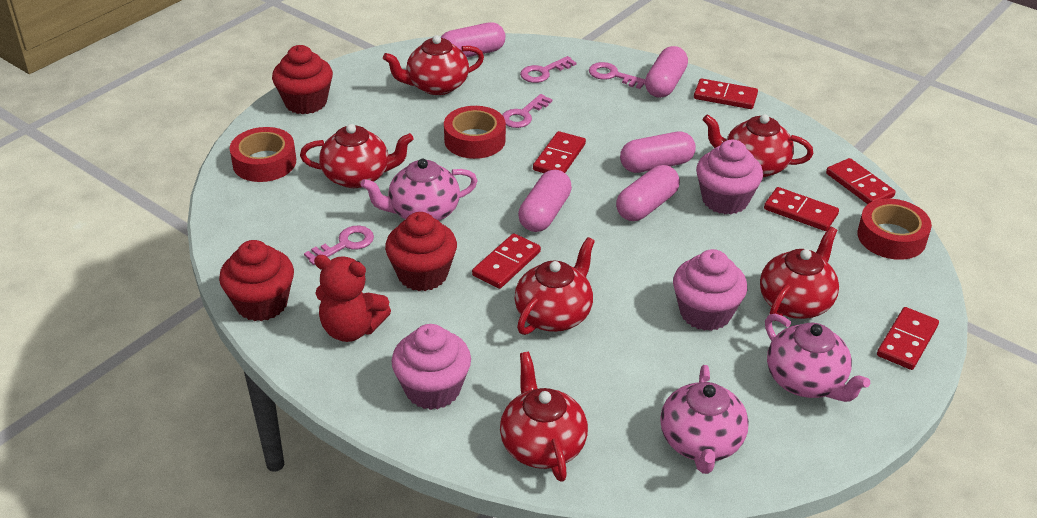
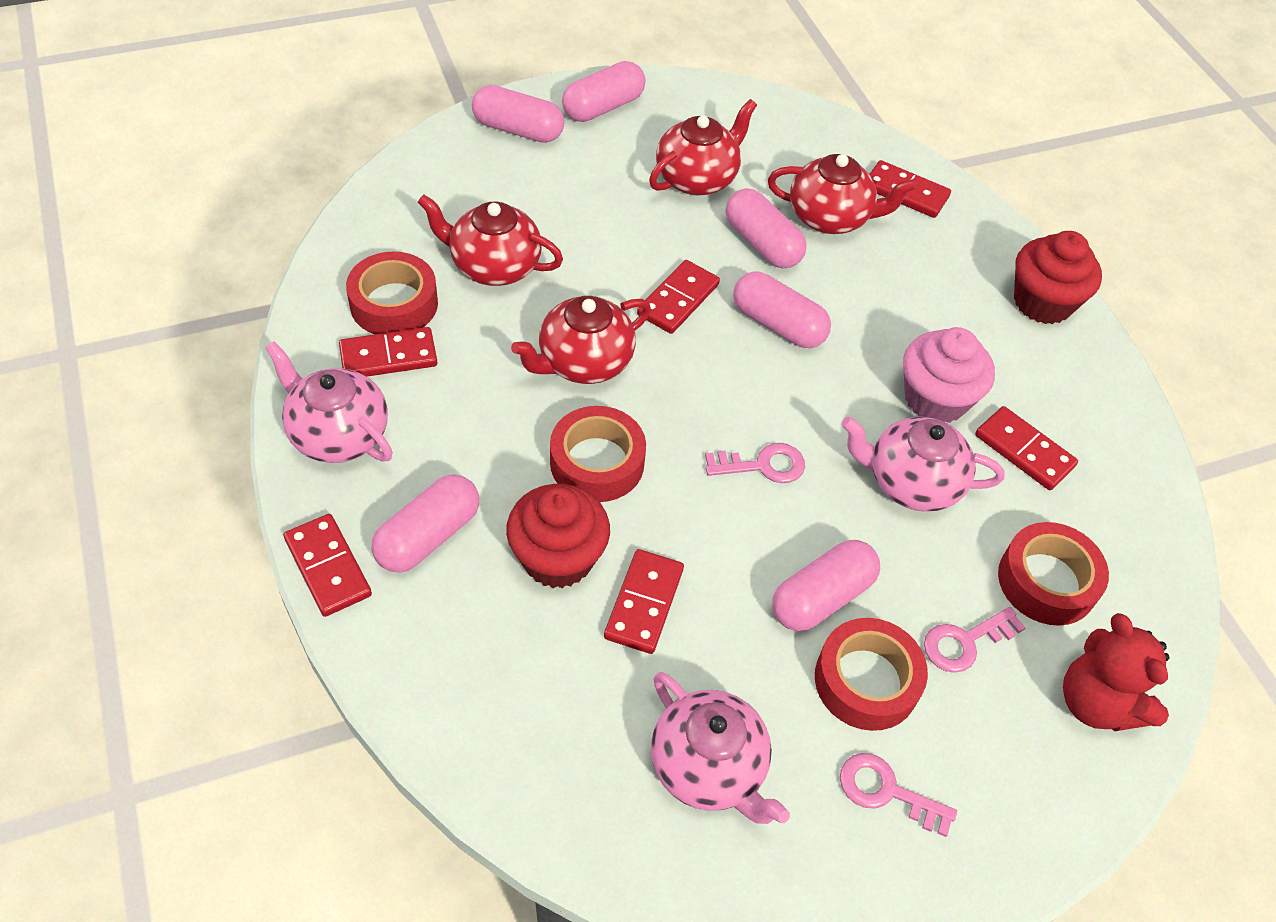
pink capsule: 5 -> 6
pink cupcake: 3 -> 1
pink key: 4 -> 3
red cupcake: 3 -> 2
red tape: 3 -> 4
red teapot: 6 -> 4

